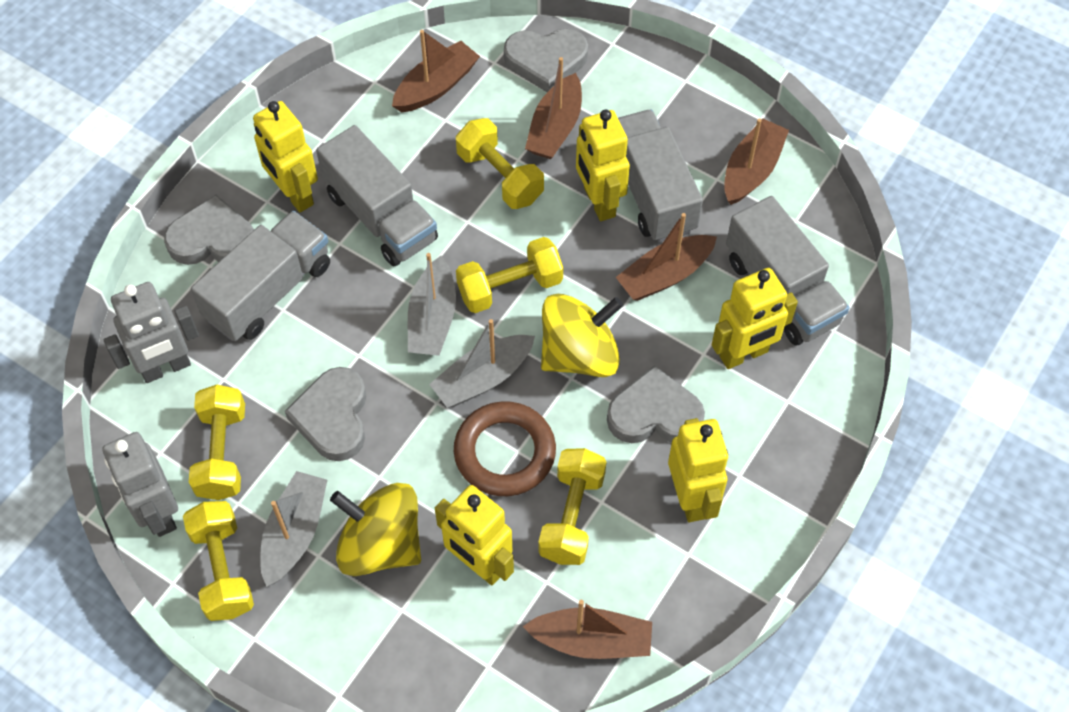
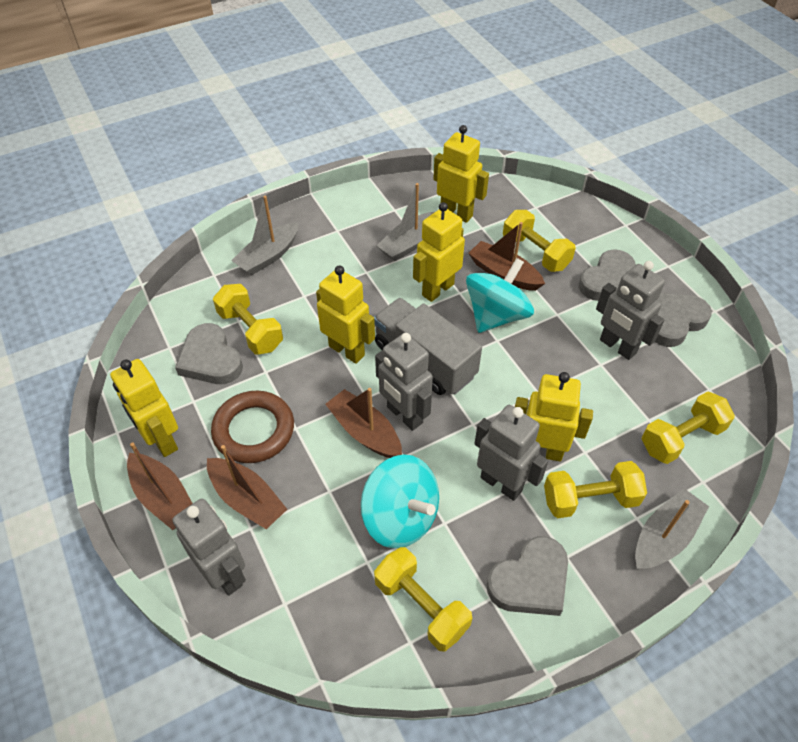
brown boat: 5 -> 4
grey robot: 2 -> 4
grey truck: 4 -> 1
turquoise spinning top: 0 -> 2
yellow spinning top: 2 -> 0

